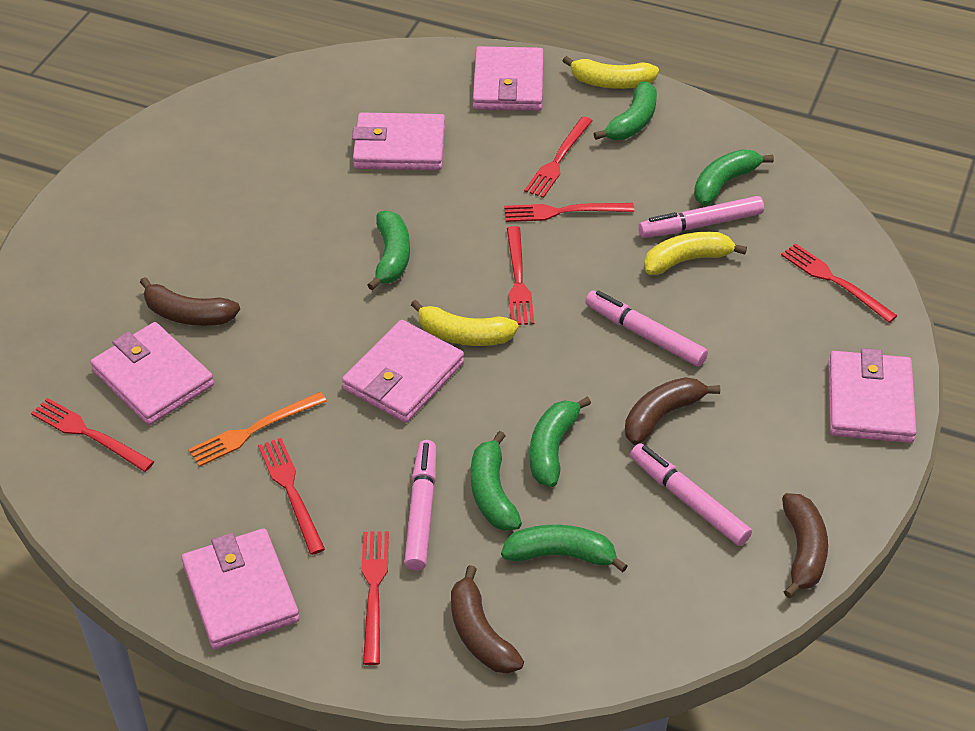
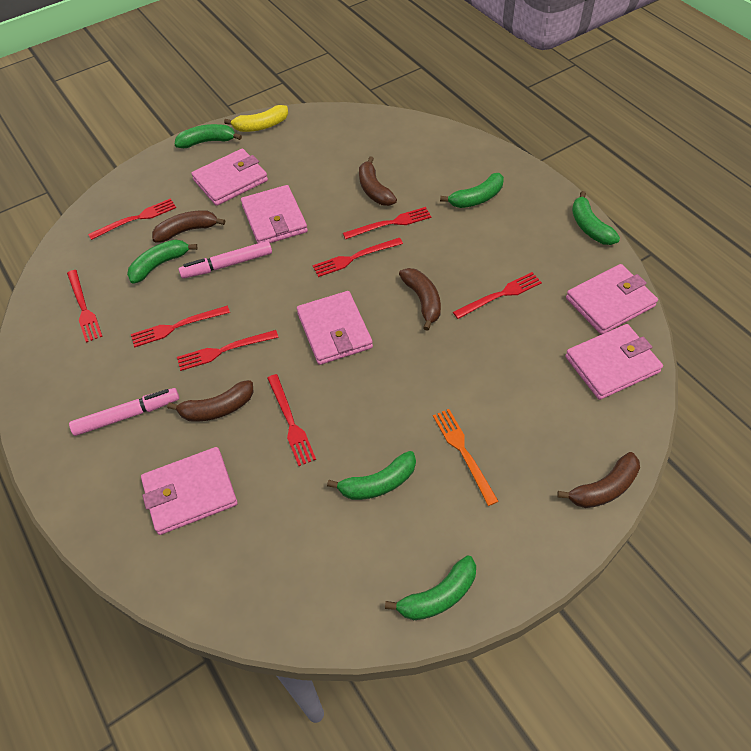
brown banana: 4 -> 5
pink marker: 4 -> 2
red fork: 7 -> 8
yellow banana: 3 -> 1

